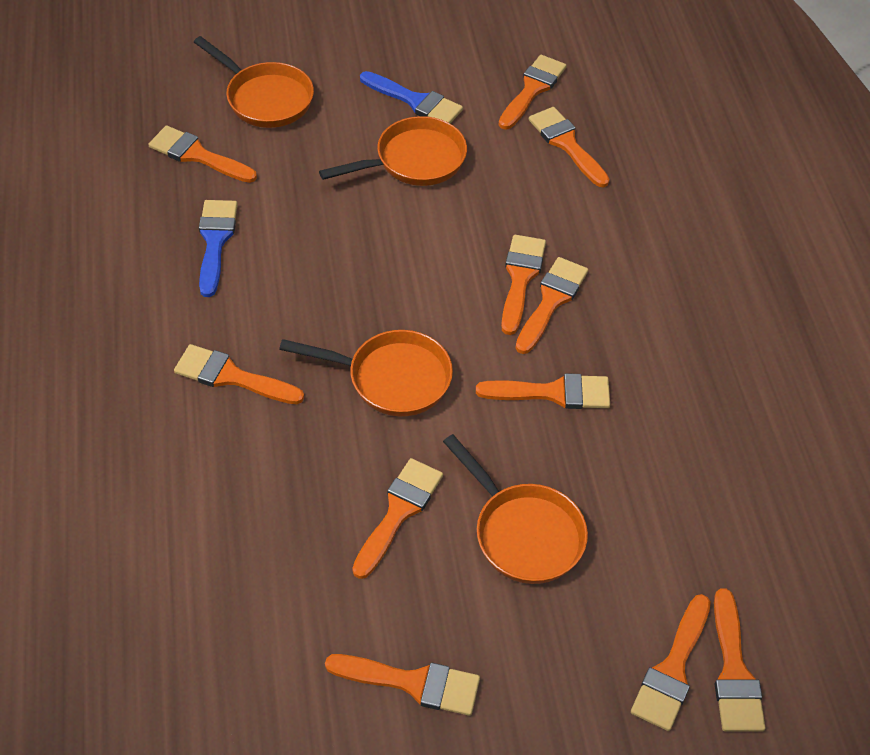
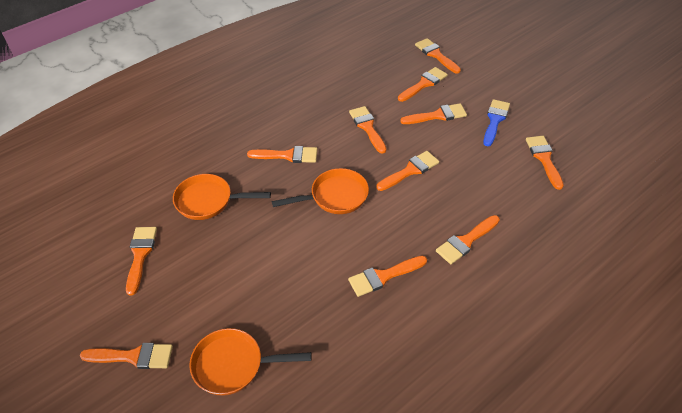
blue brush: 2 -> 1
orange pan: 4 -> 3

